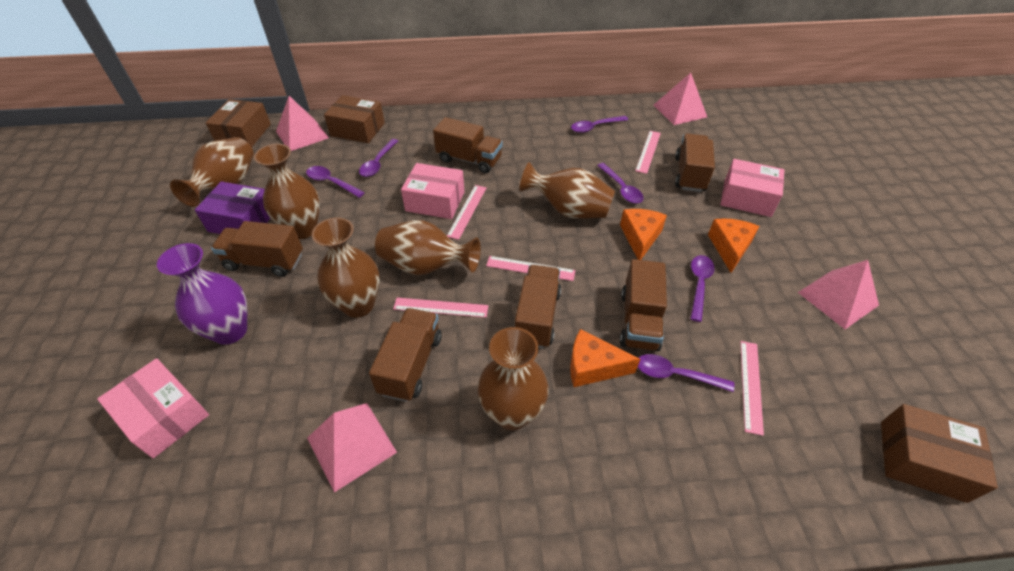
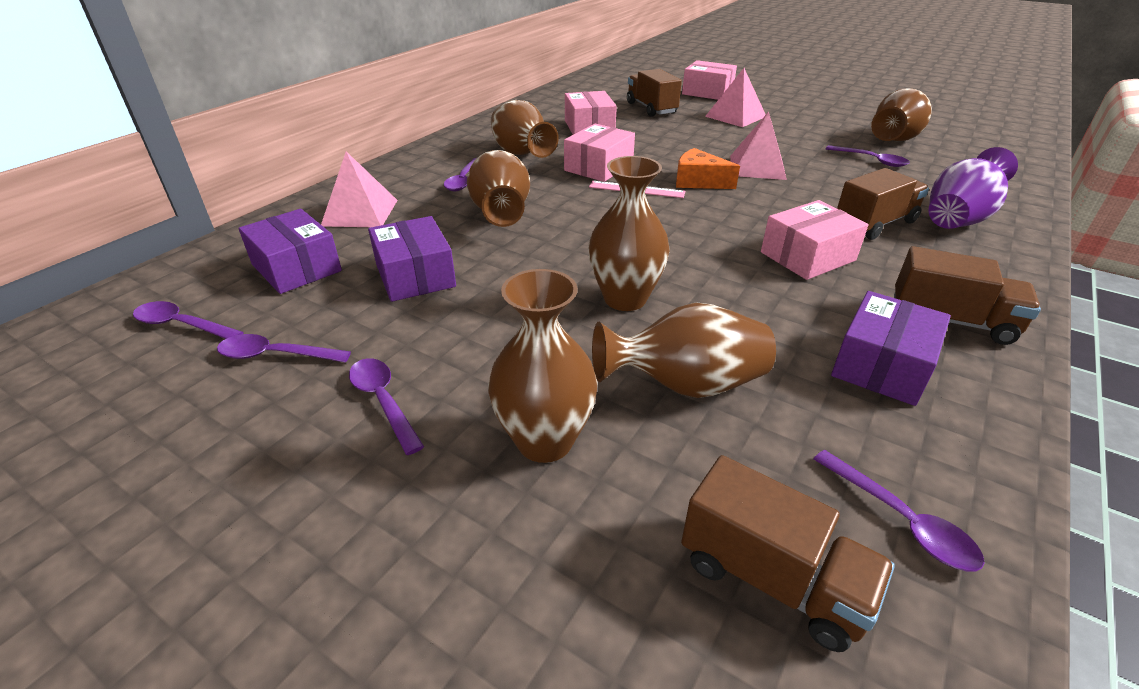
brown box: 3 -> 0
brown truck: 6 -> 4
orange cheese: 3 -> 1
pink box: 3 -> 4
pink pyramid: 4 -> 3
pink ruler: 5 -> 1
purple box: 1 -> 3

